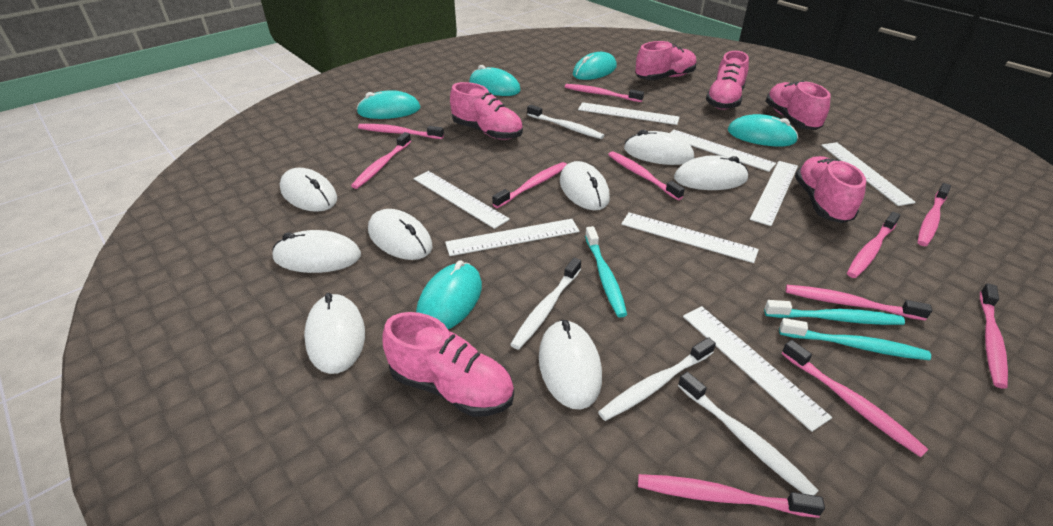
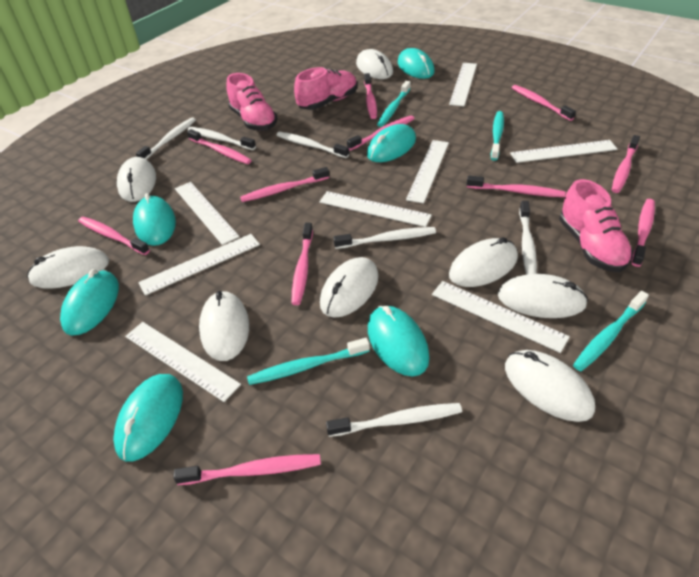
pink shoe: 6 -> 3
turquoise mouse: 5 -> 6
turquoise toothbrush: 3 -> 4
white toothbrush: 4 -> 6

